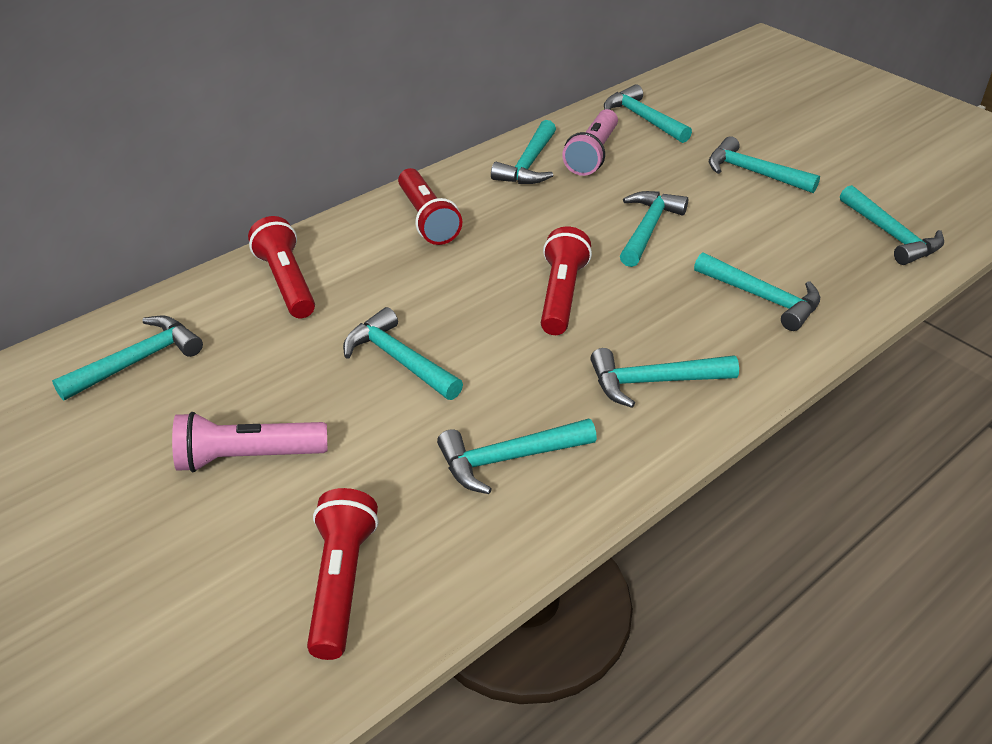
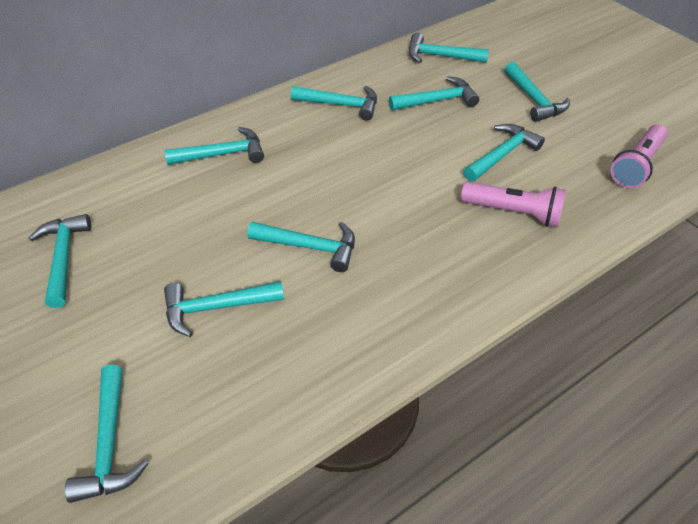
red flashlight: 4 -> 0

